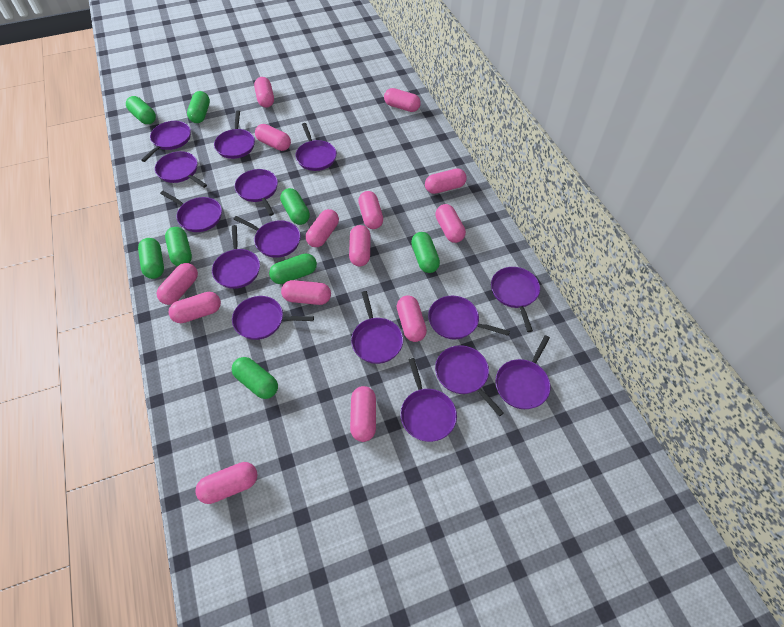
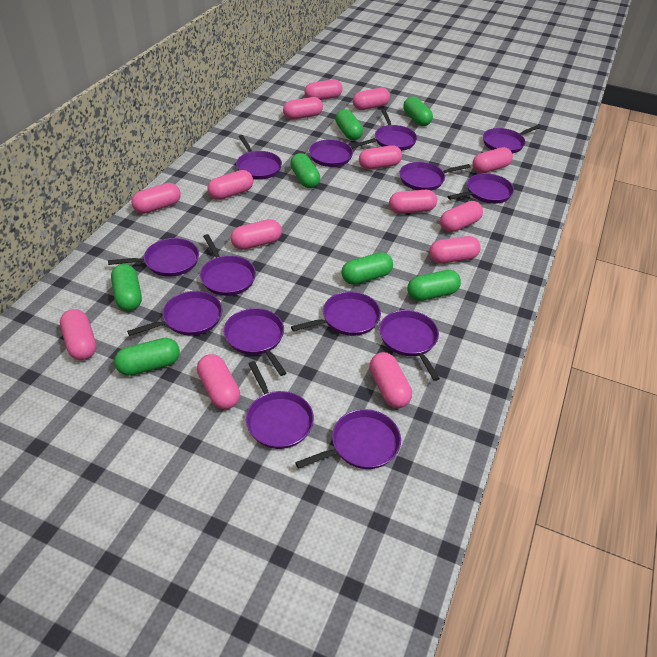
green capsule: 8 -> 7
purple pan: 15 -> 14

